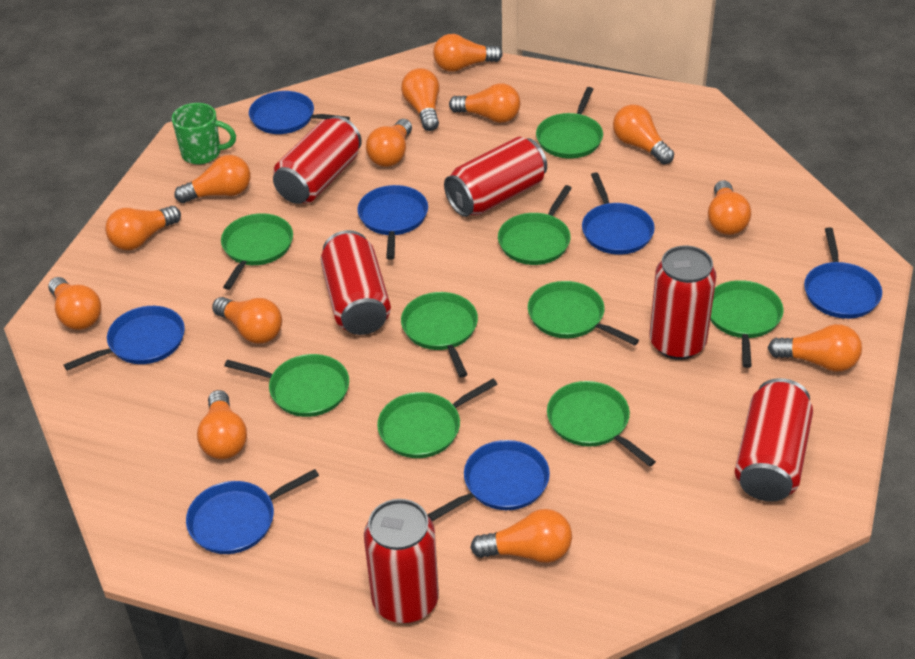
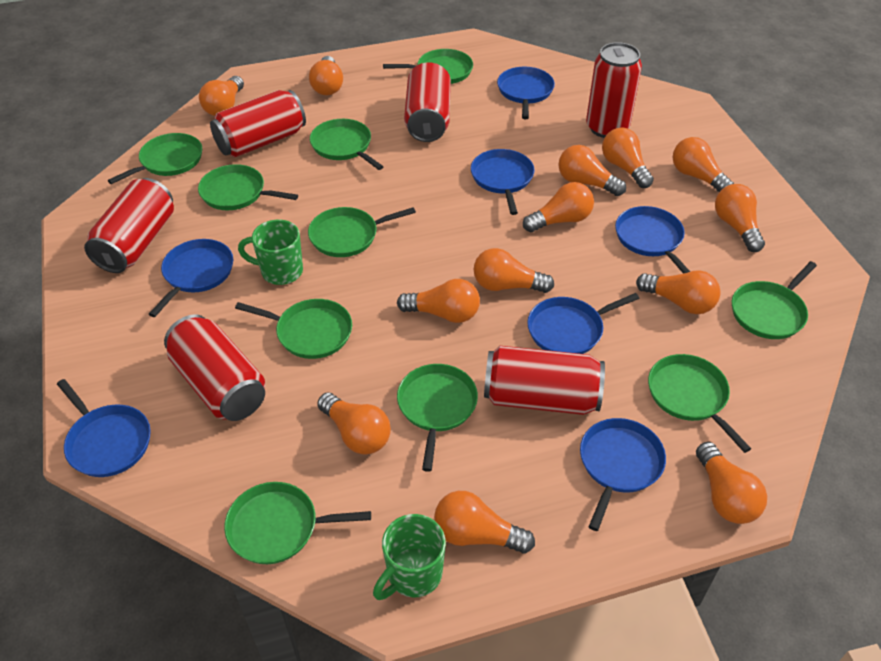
green mug: 1 -> 2
green pan: 9 -> 10

